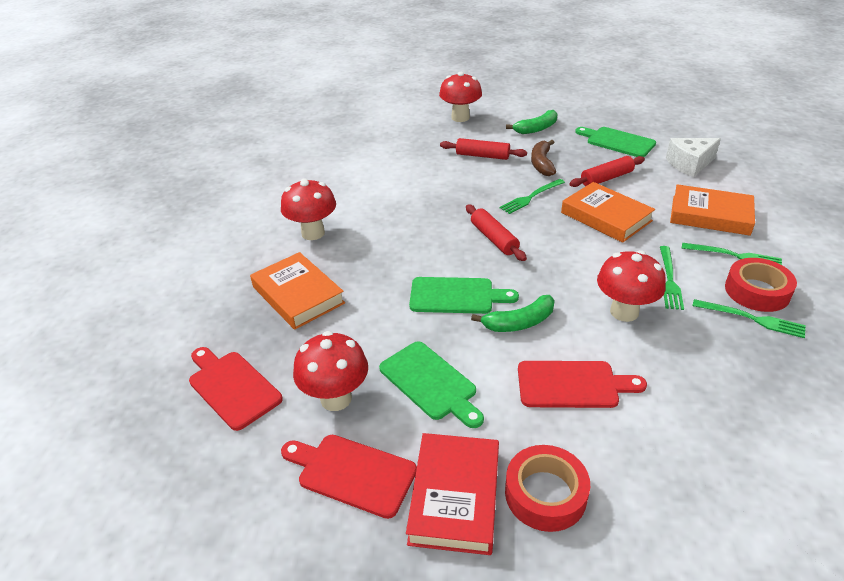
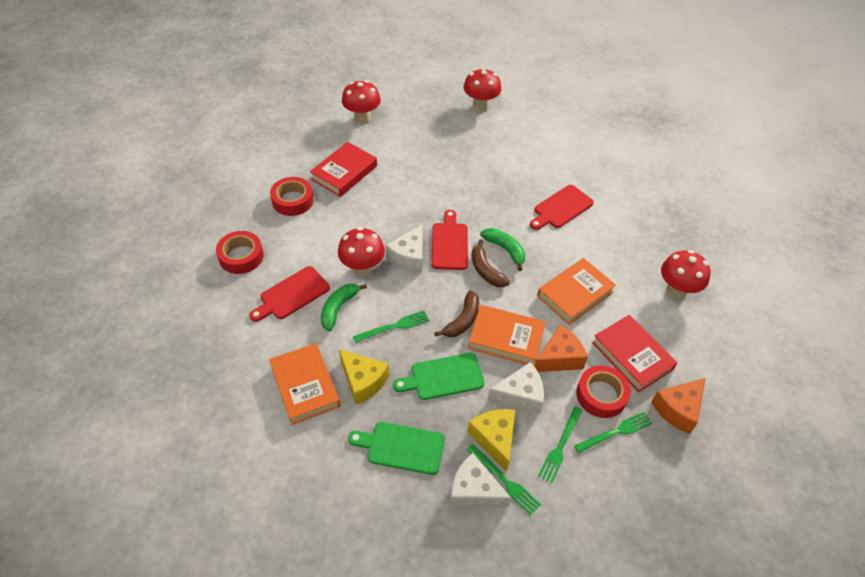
brown banana: 1 -> 2
green cutting board: 3 -> 2
orange cheese: 0 -> 2
red book: 1 -> 2
red rolling pin: 3 -> 0
red tape: 2 -> 3
white cheese: 1 -> 3
yellow cheese: 0 -> 2

